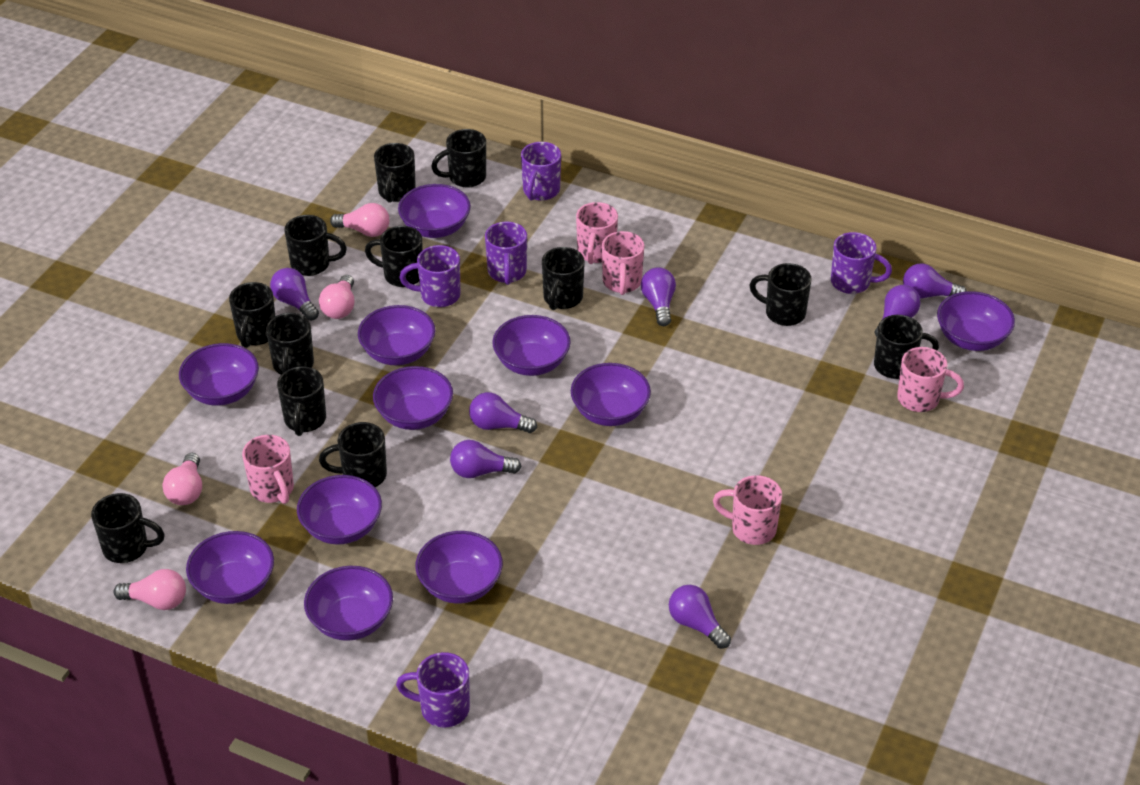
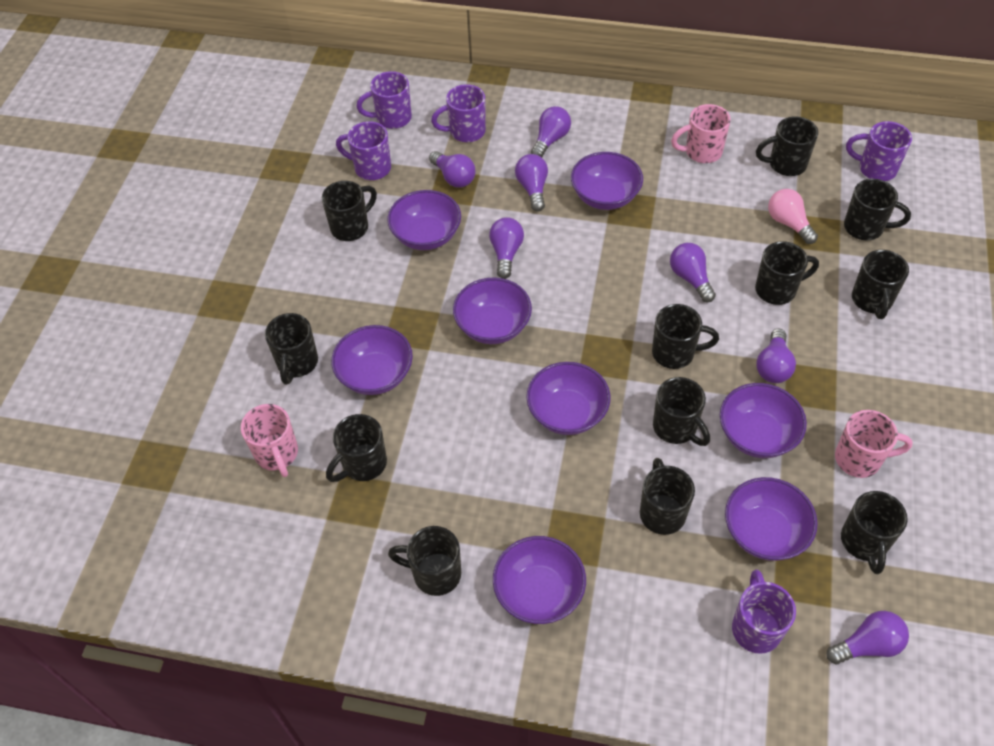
pink light bulb: 4 -> 1
pink mug: 5 -> 3
purple bowl: 11 -> 8

